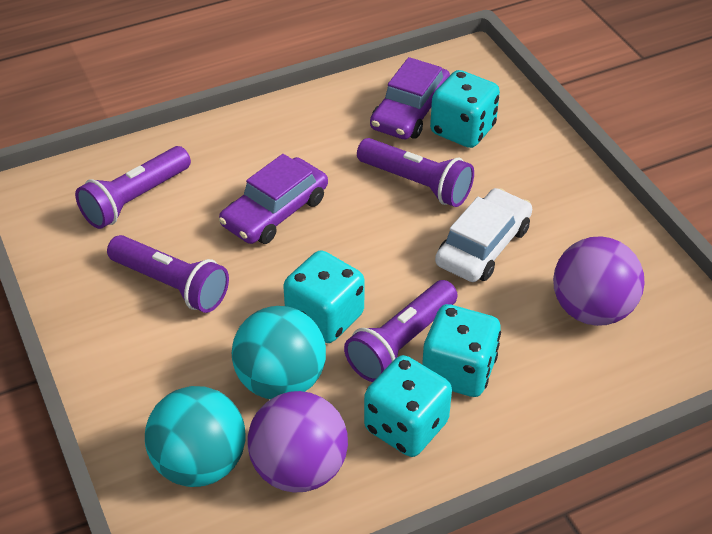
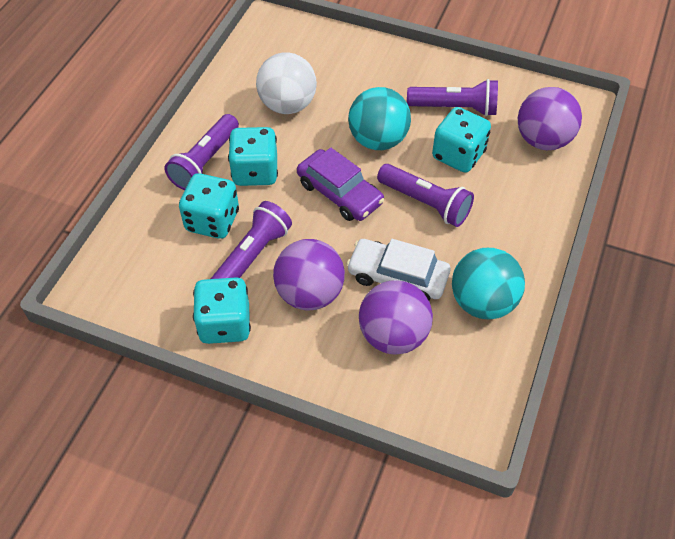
purple ball: 2 -> 3
purple car: 2 -> 1
white ball: 0 -> 1

